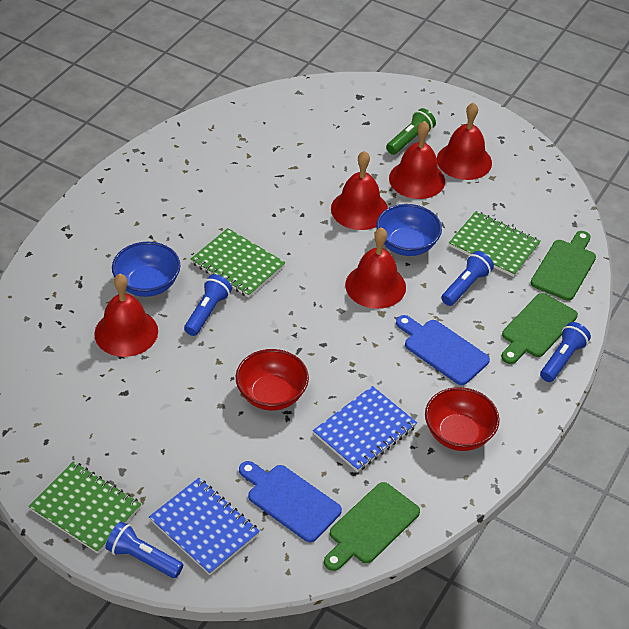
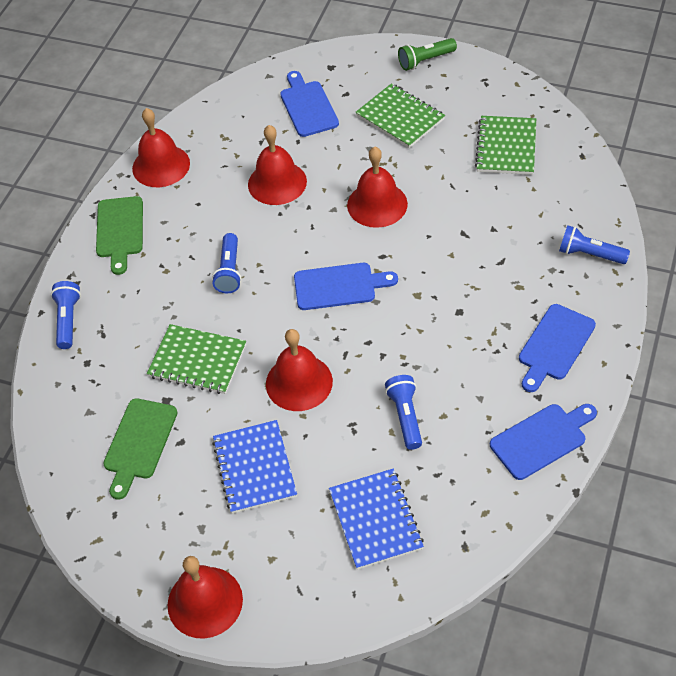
blue bowl: 2 -> 0
blue cutting board: 2 -> 4
green cutting board: 3 -> 2
red bowl: 2 -> 0

